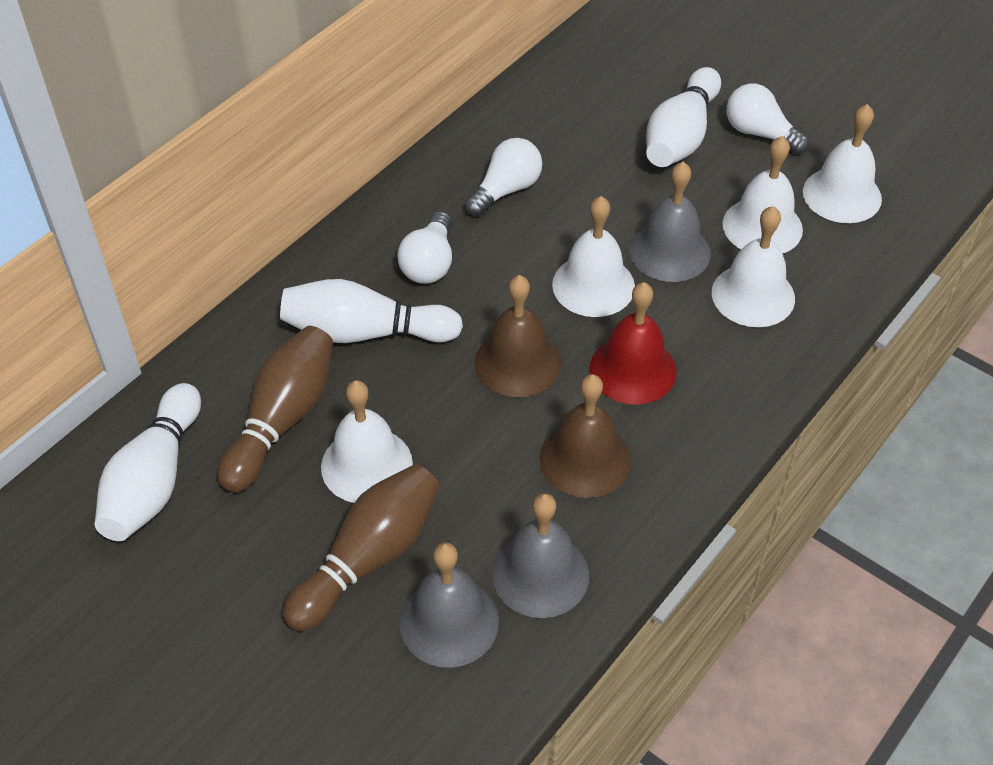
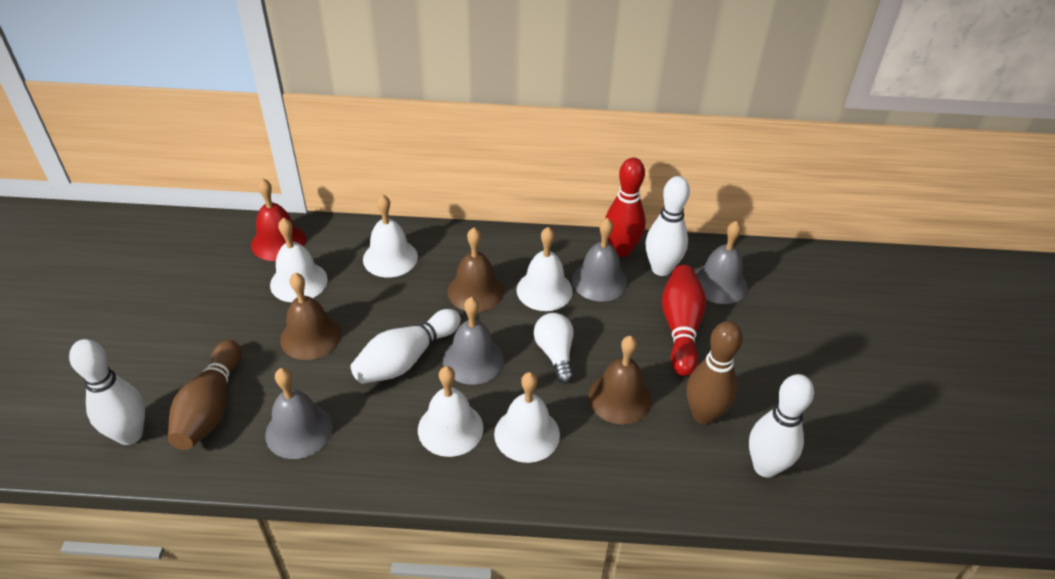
brown bell: 2 -> 3
grey bell: 3 -> 4
red bowling pin: 0 -> 2
white bowling pin: 3 -> 4
white light bulb: 3 -> 1

